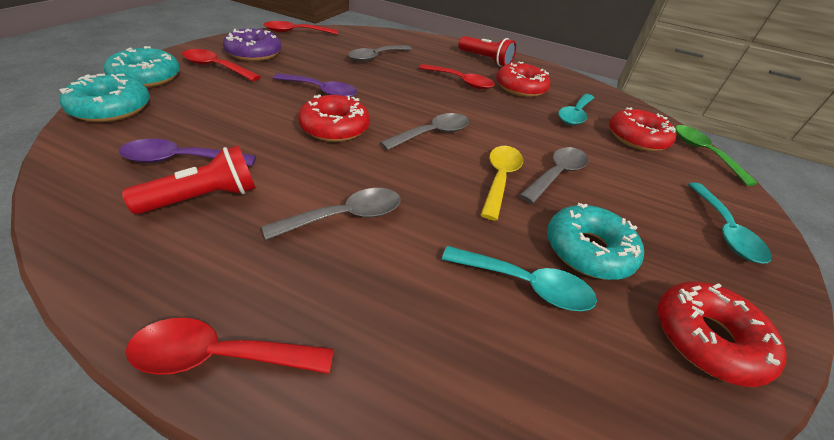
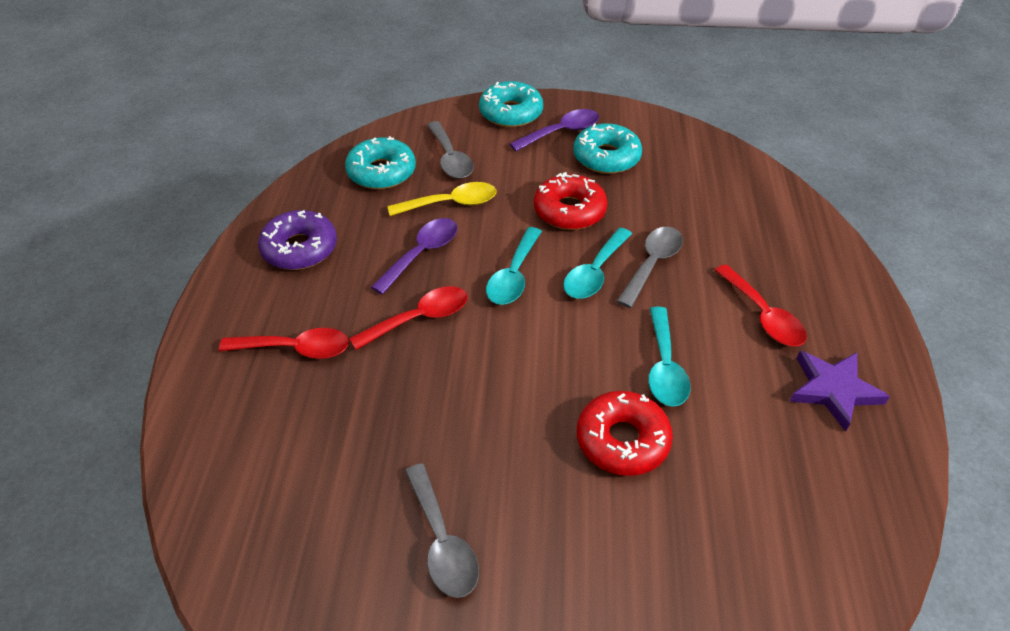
green spoon: 1 -> 0
grey spoon: 4 -> 3
purple star: 0 -> 1
red donut: 4 -> 2
red flashlight: 2 -> 0
red spoon: 4 -> 3

